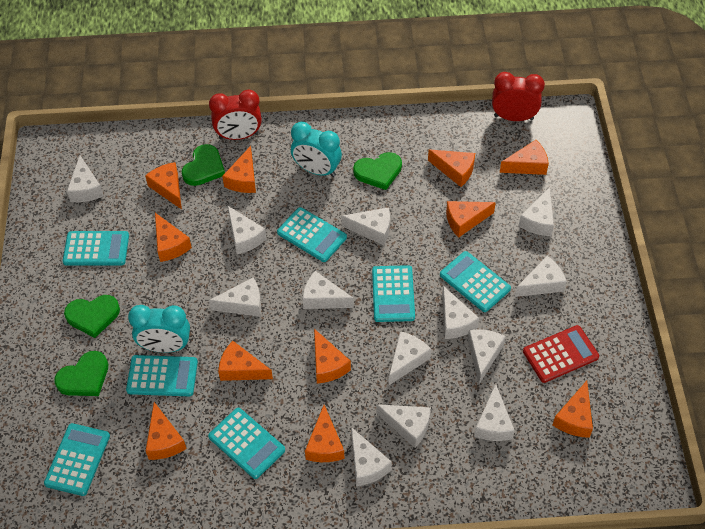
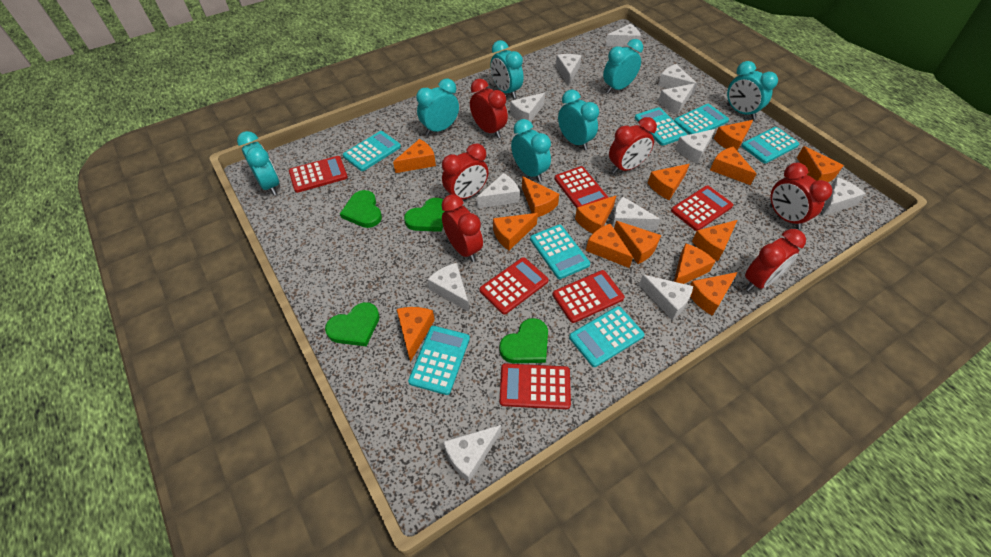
orange cheese: 11 -> 14
red calculator: 1 -> 6
red clock: 2 -> 6
turquoise clock: 2 -> 7
white cheese: 13 -> 12

